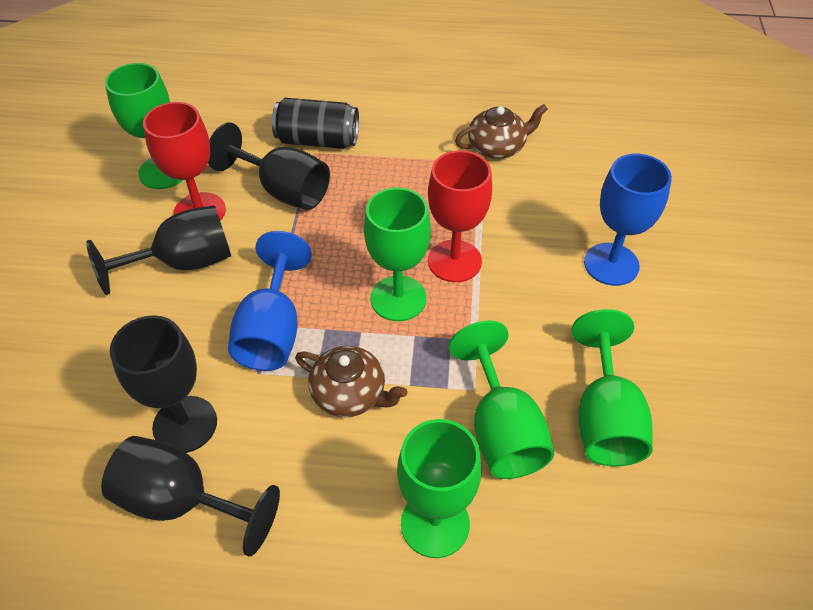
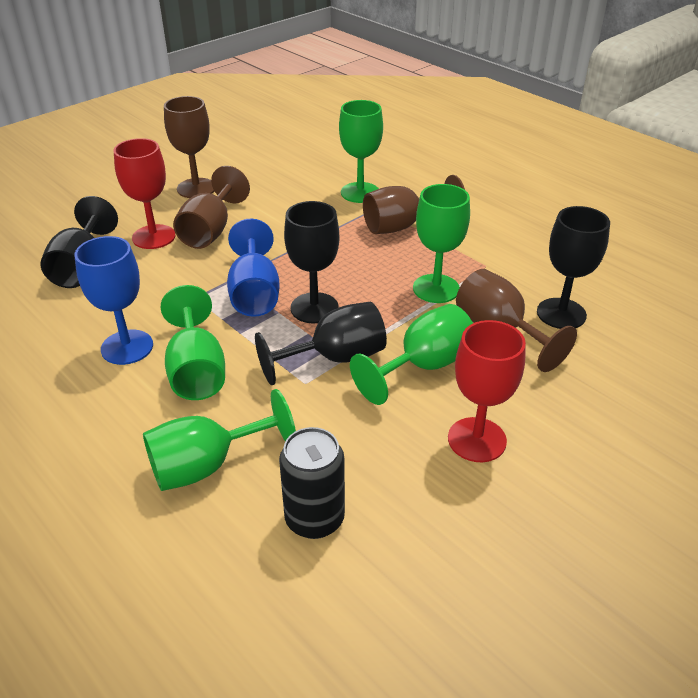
brown goblet: 0 -> 4
brown teapot: 2 -> 0

